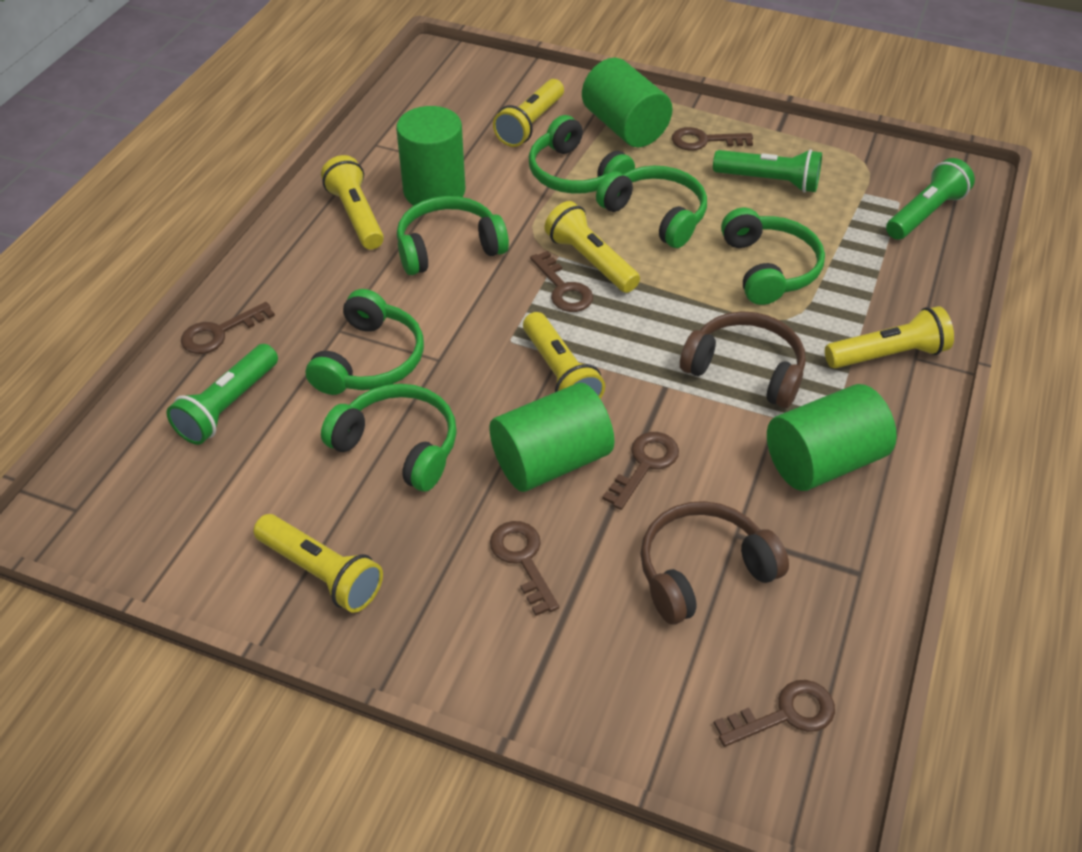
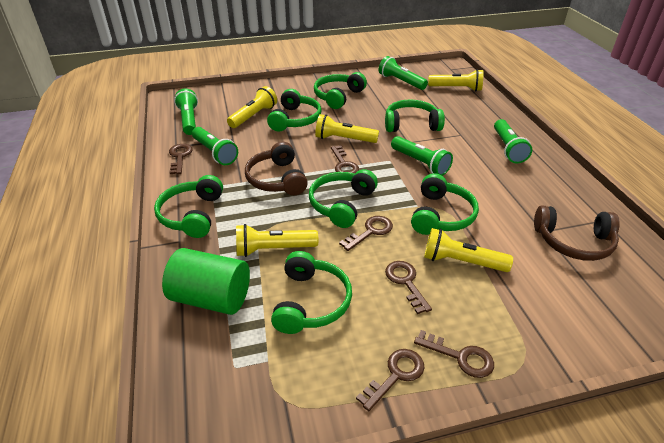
green cylinder: 4 -> 1
green flashlight: 3 -> 5
green headphones: 6 -> 7
yellow flashlight: 6 -> 5

